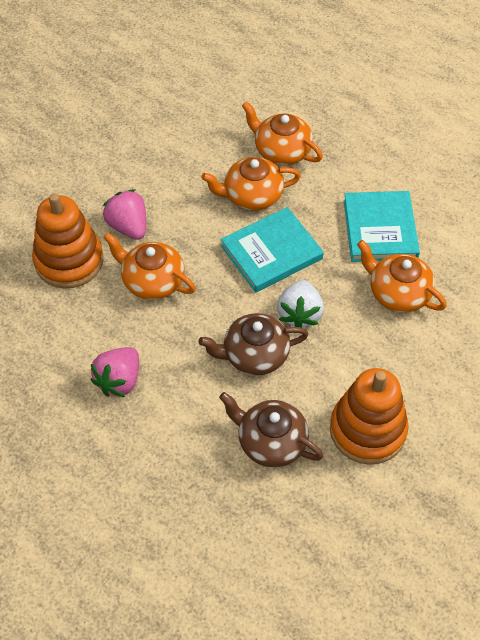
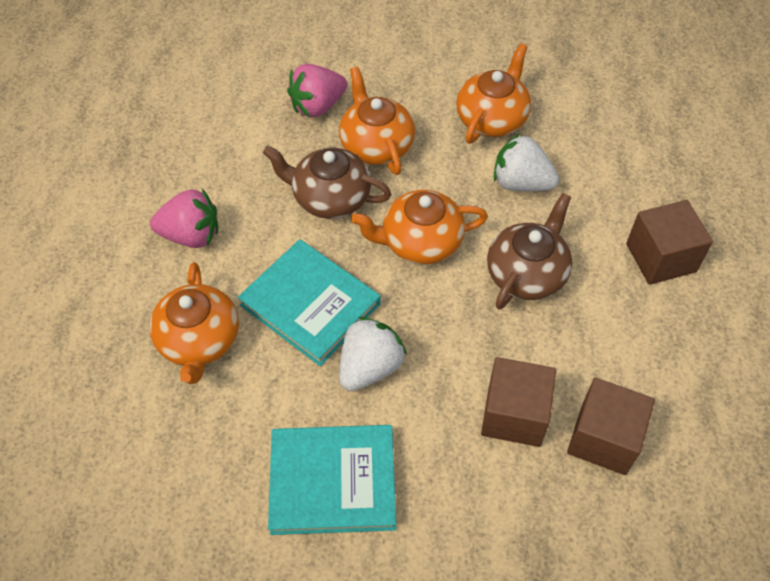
brown cube: 0 -> 3
orange stacking toy: 2 -> 0
white strawberry: 1 -> 2

